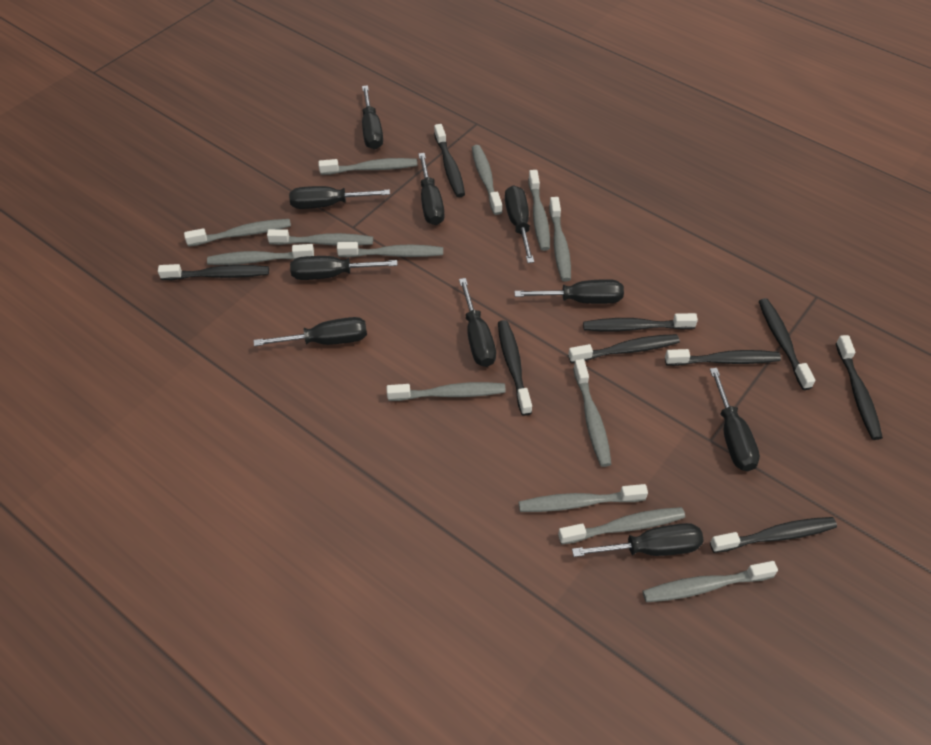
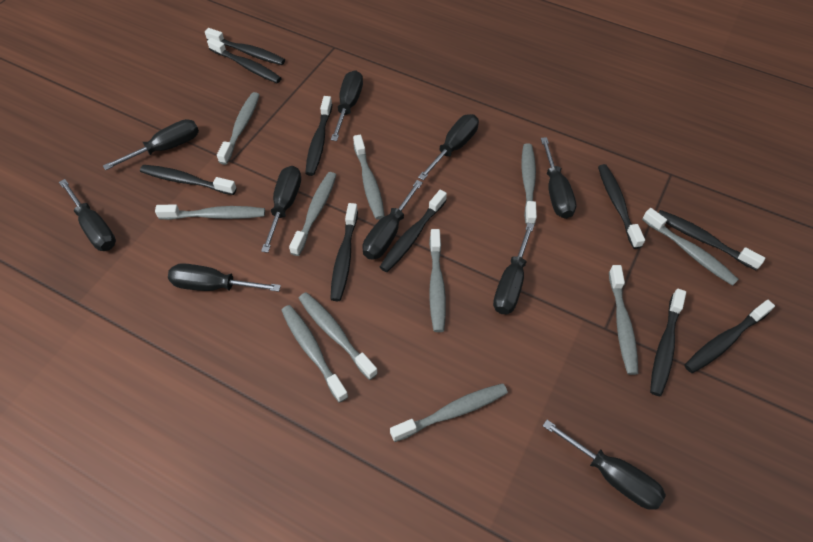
black toothbrush: 9 -> 10
grey toothbrush: 13 -> 11

